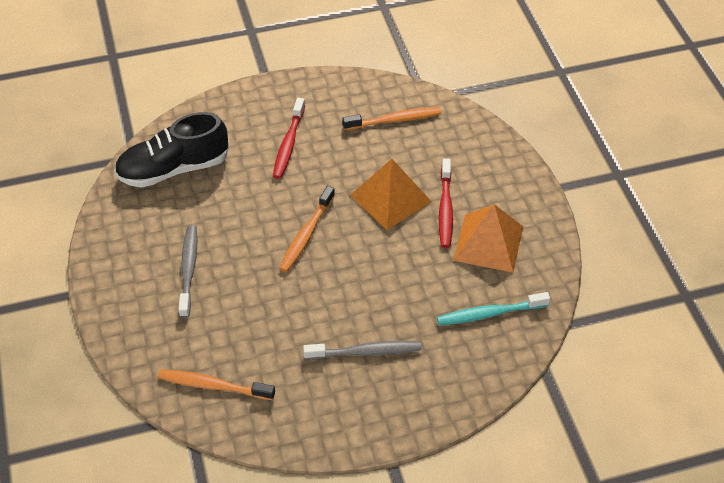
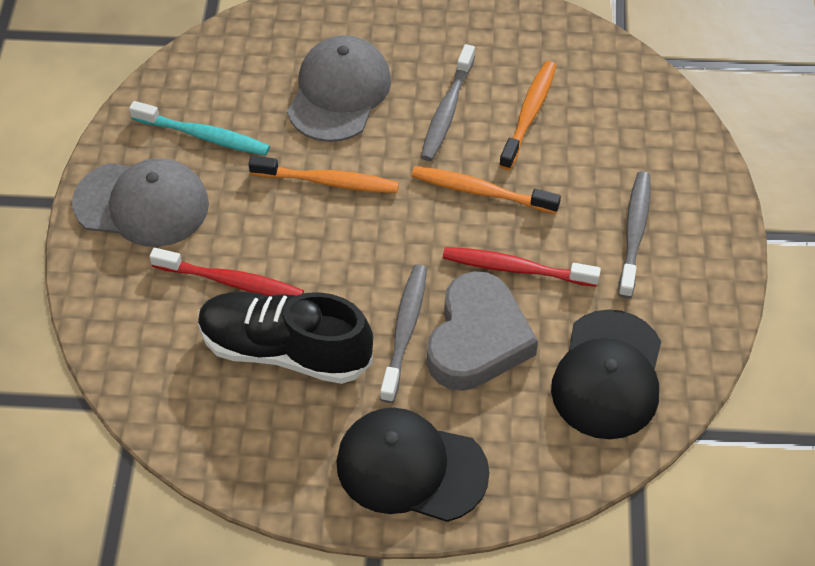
black cap: 0 -> 2
grey cap: 0 -> 2
grey heart: 0 -> 1
grey toothbrush: 2 -> 3
orange pyramid: 2 -> 0

